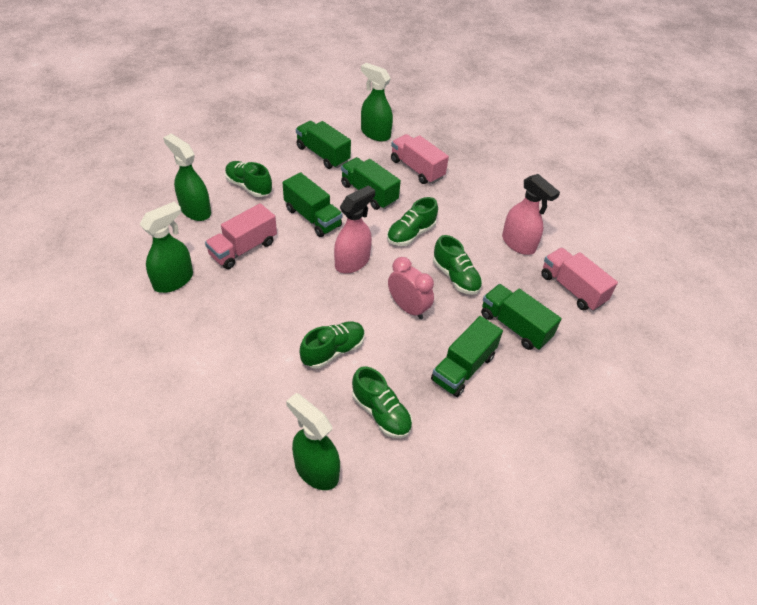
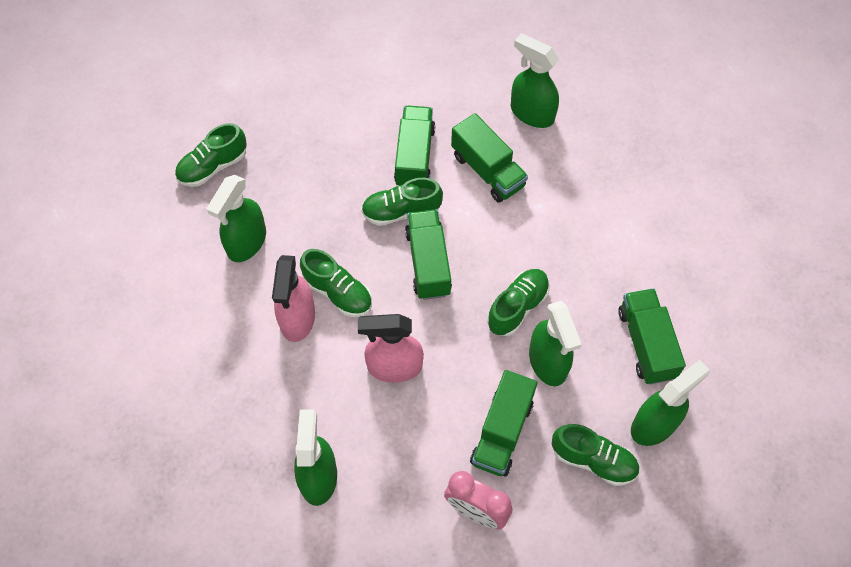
green spray bottle: 4 -> 5
pink truck: 3 -> 0

